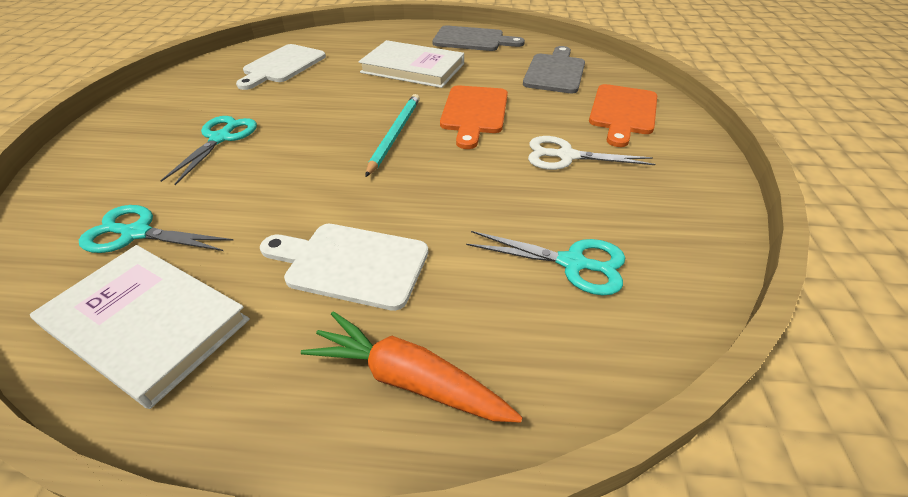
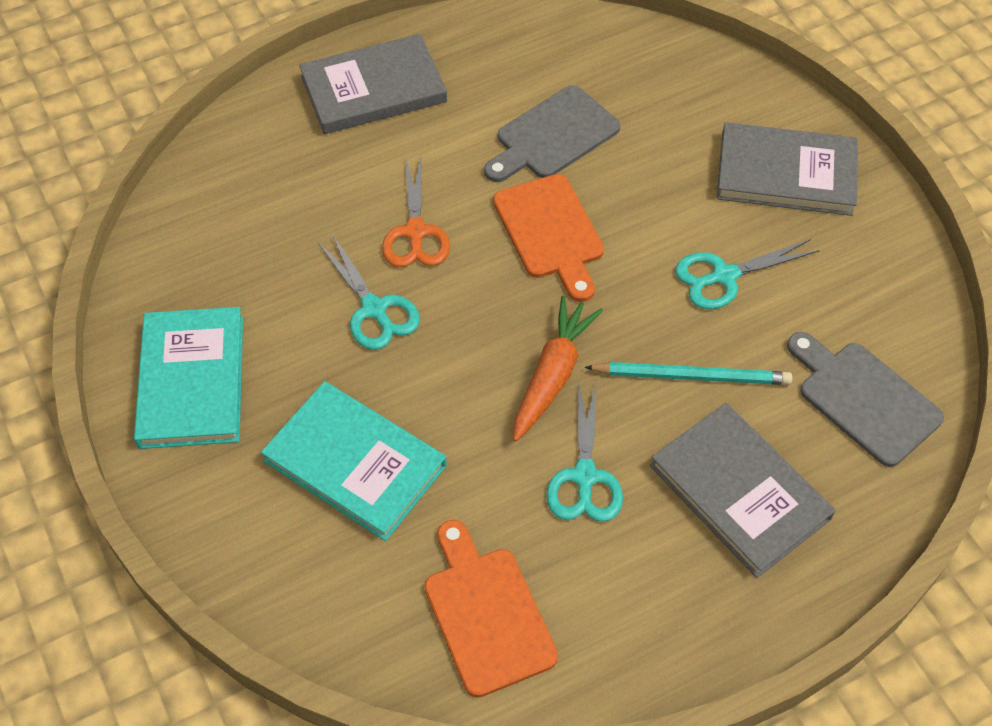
grey book: 0 -> 3
orange scissors: 0 -> 1
turquoise book: 0 -> 2
white book: 2 -> 0
white cutting board: 2 -> 0
white scissors: 1 -> 0

